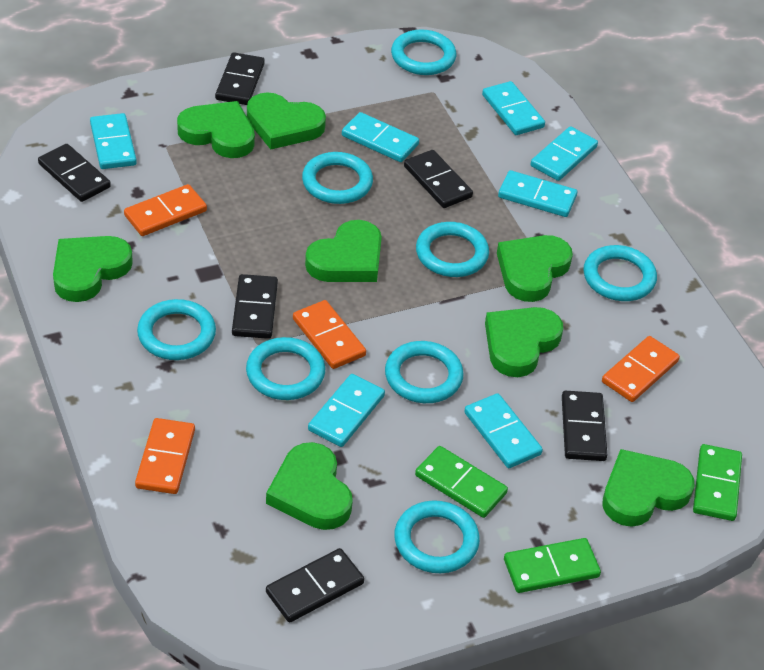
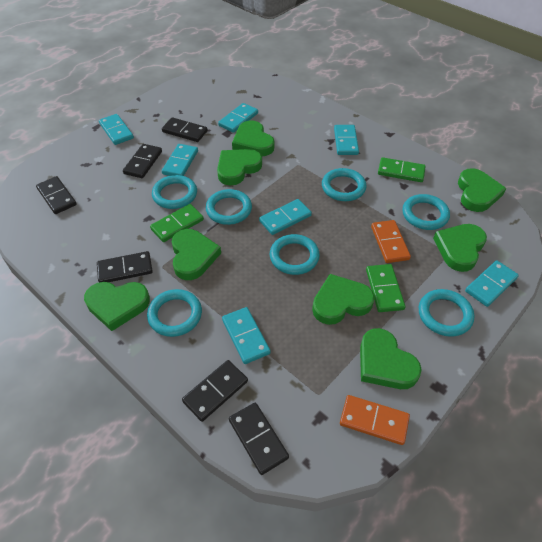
orange domino: 4 -> 2
turquoise ring: 8 -> 7

